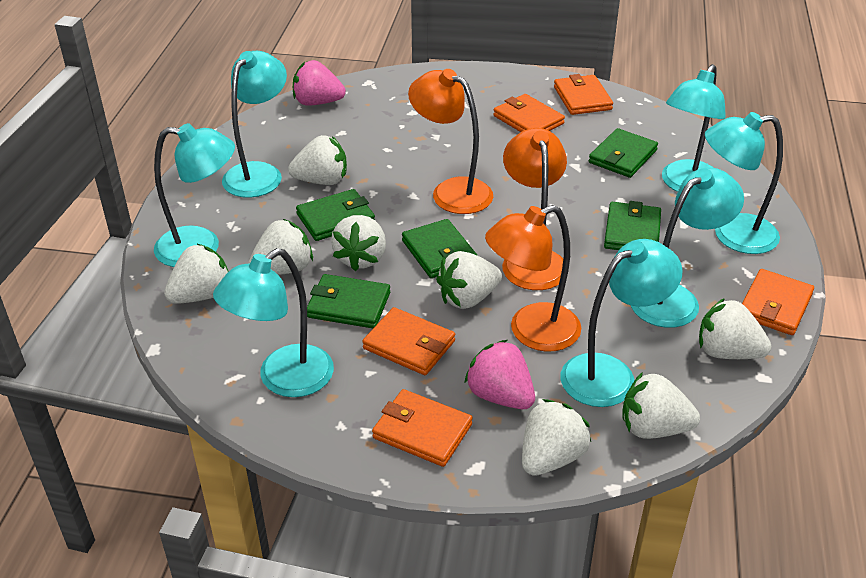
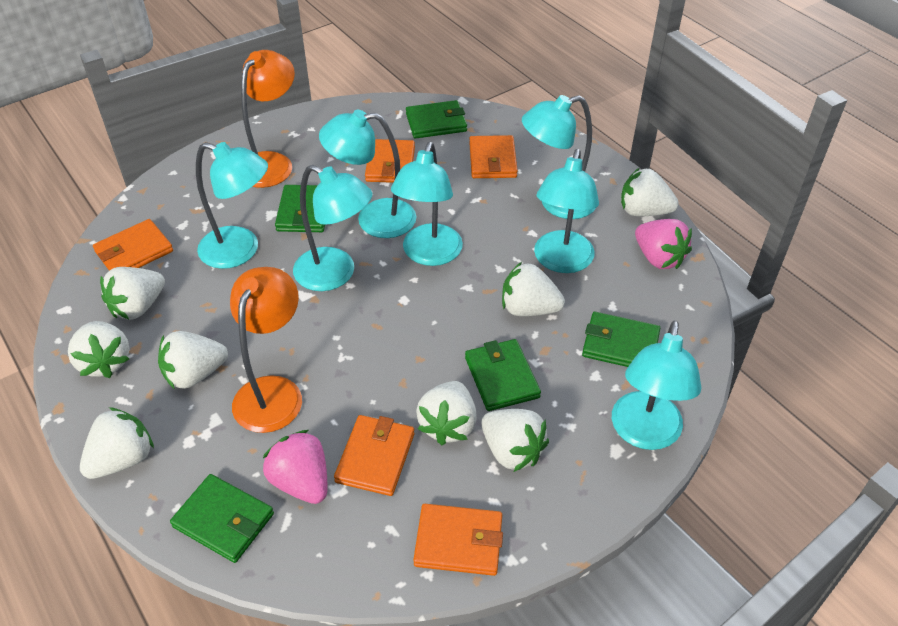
orange lamp: 3 -> 2

